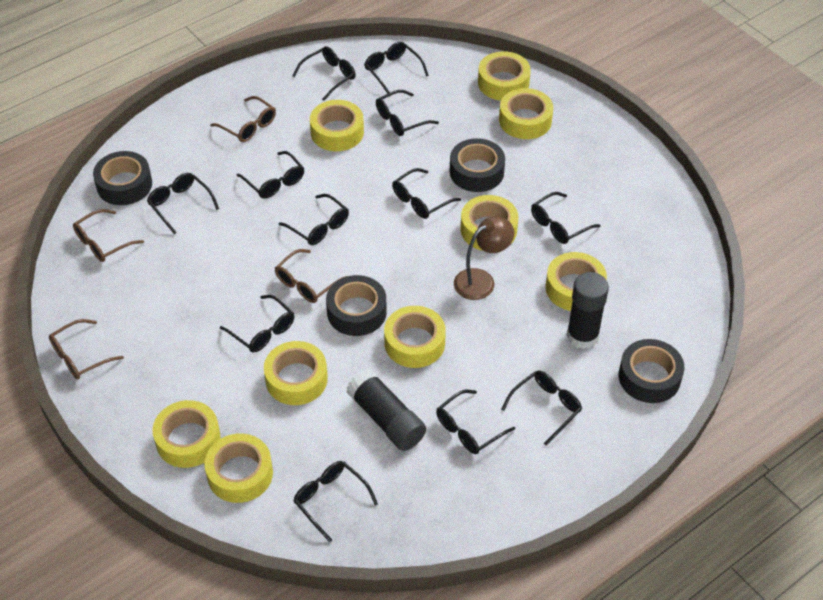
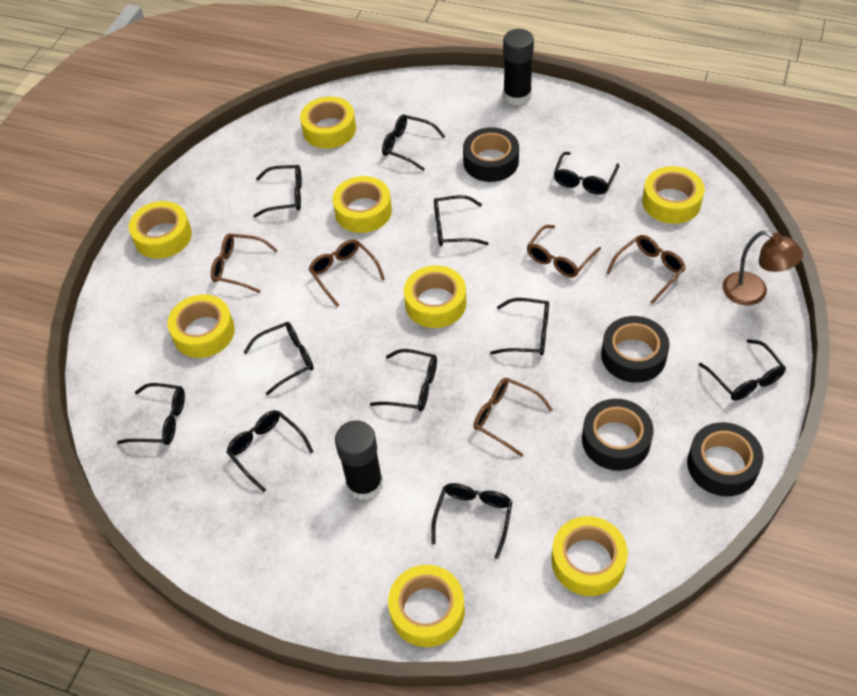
black glasses: 12 -> 11
brown glasses: 4 -> 5
yellow tape: 9 -> 8

